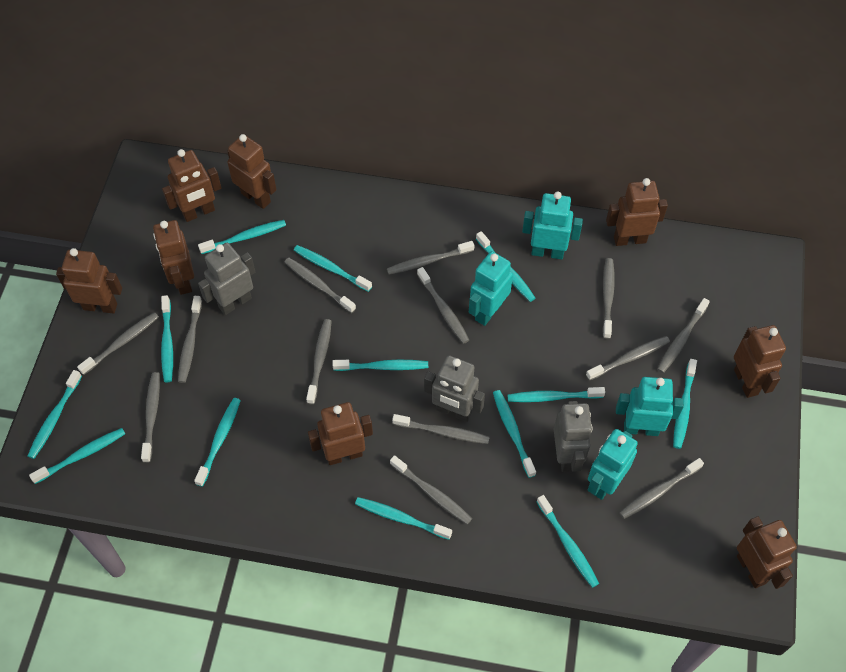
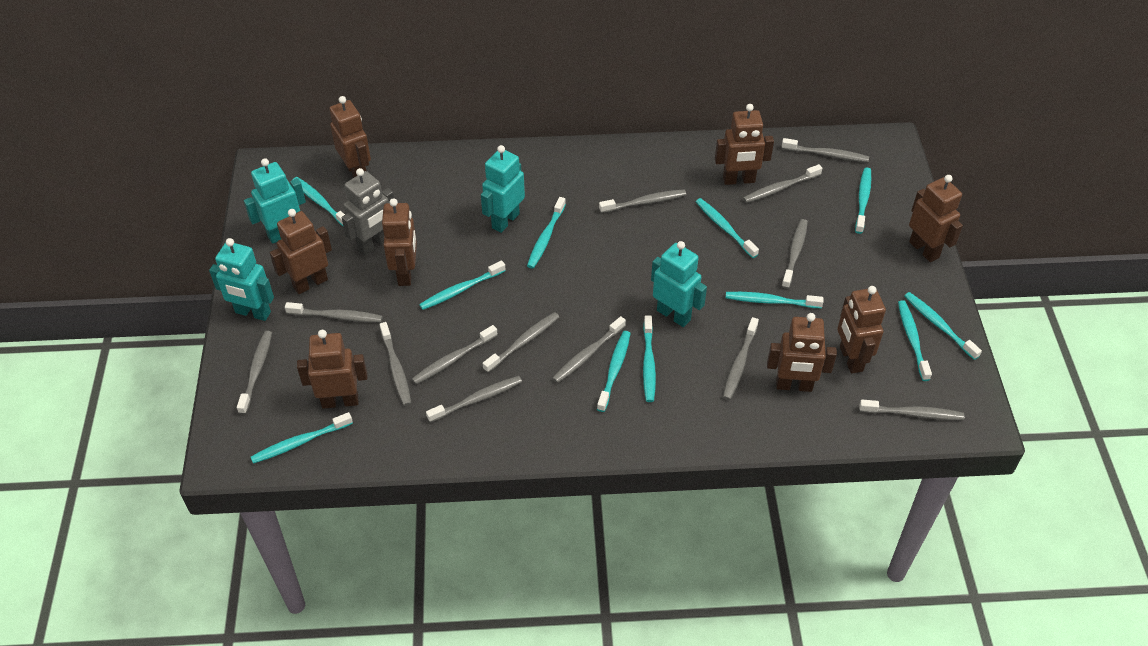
grey robot: 3 -> 1
turquoise toothbrush: 13 -> 11

